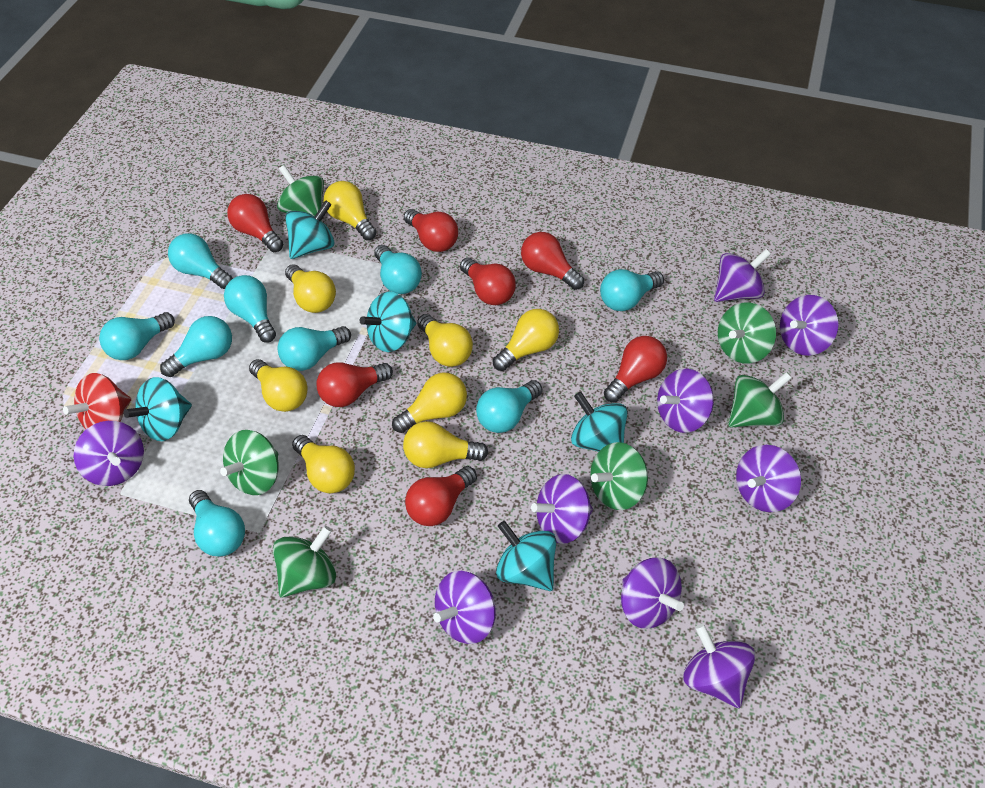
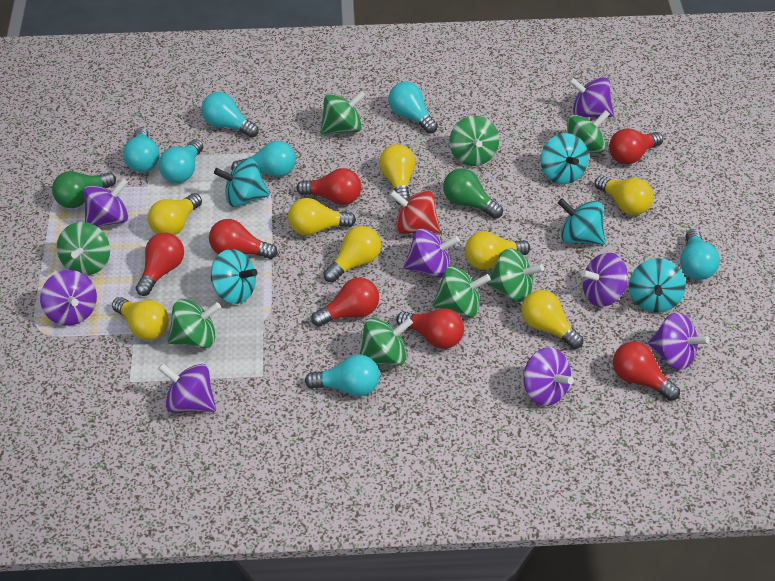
green light bulb: 0 -> 2
green spinning top: 6 -> 8
purple spinning top: 9 -> 8
turquoise light bulb: 9 -> 7

